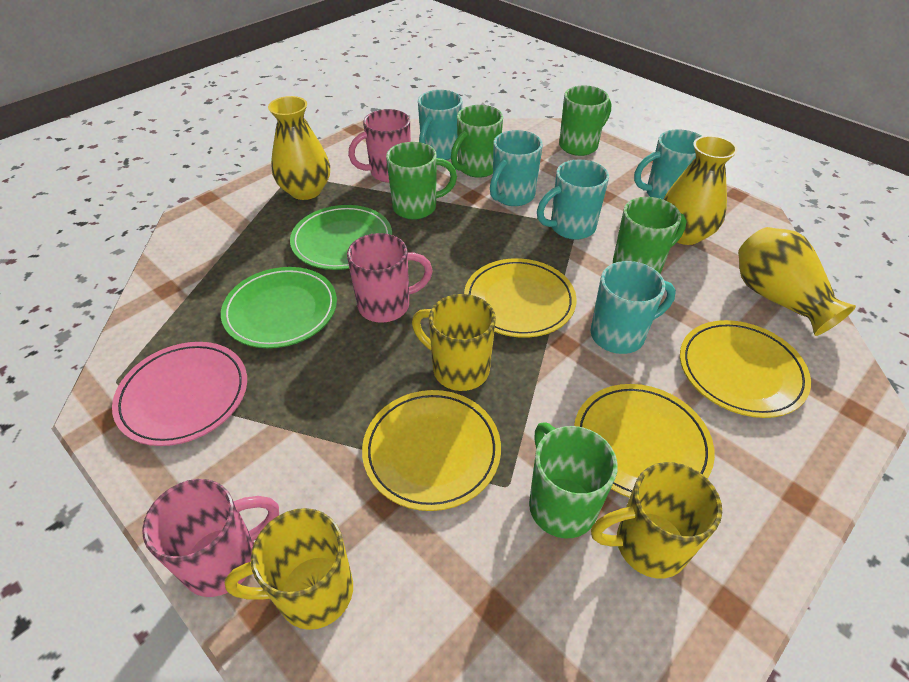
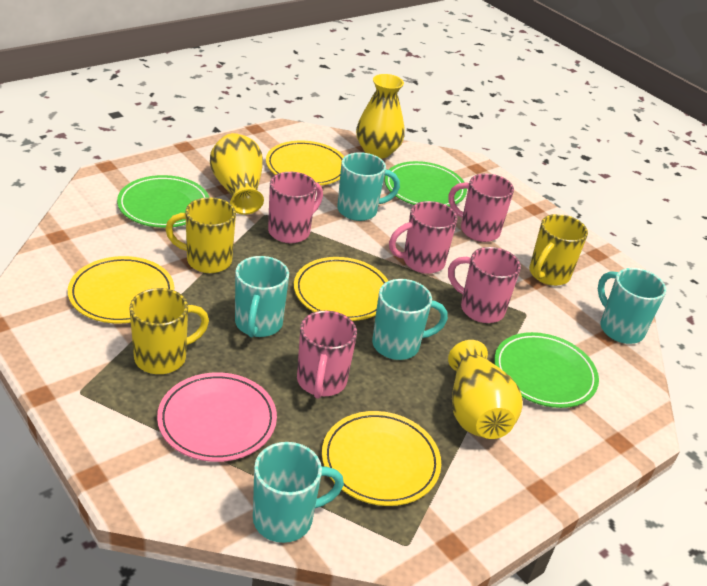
green mug: 5 -> 0
green plate: 2 -> 3
pink mug: 3 -> 5

